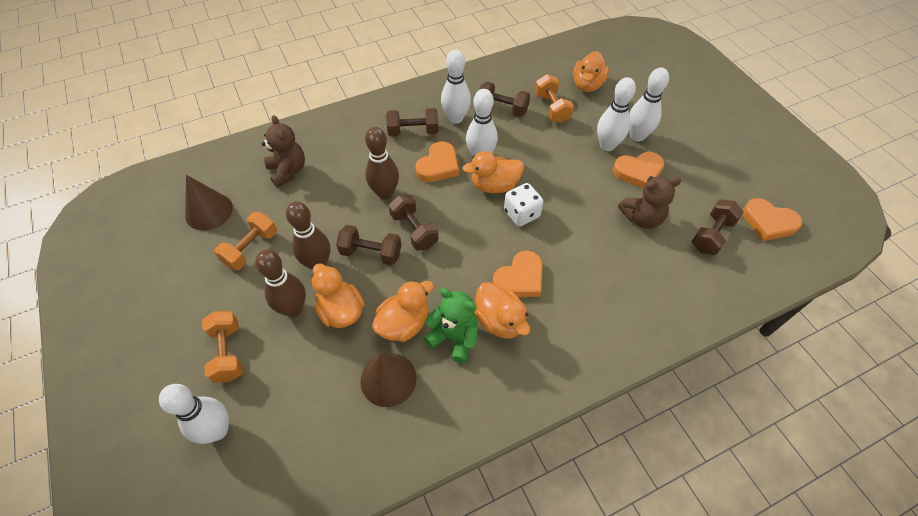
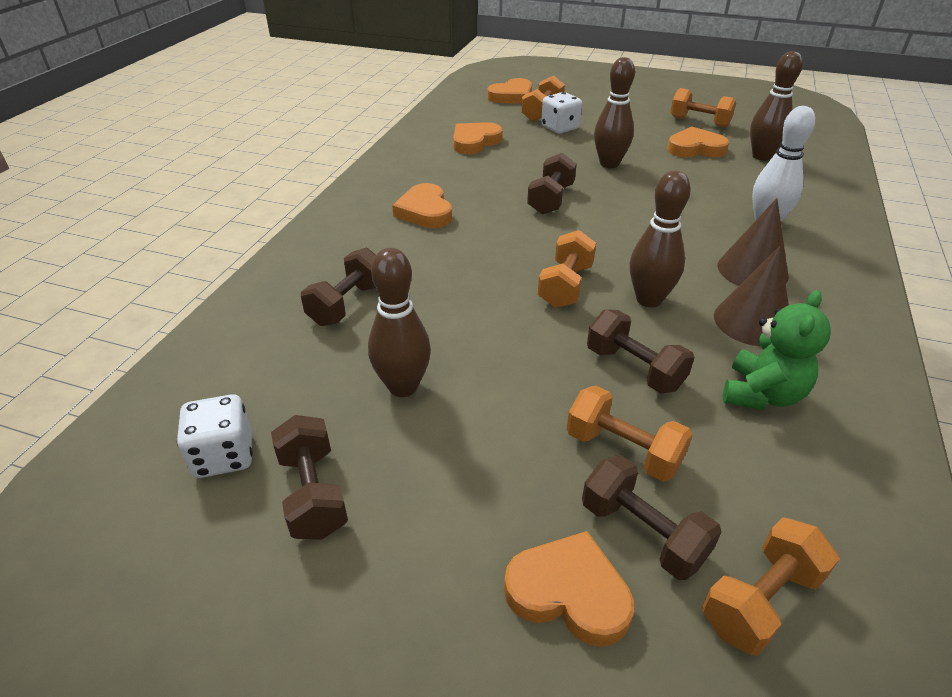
brown bowling pin: 3 -> 4
brown teddy bear: 2 -> 0
orange duck: 5 -> 0
orange dumbbell: 3 -> 5
orange heart: 4 -> 5
white bowling pin: 5 -> 1
white dice: 1 -> 2

